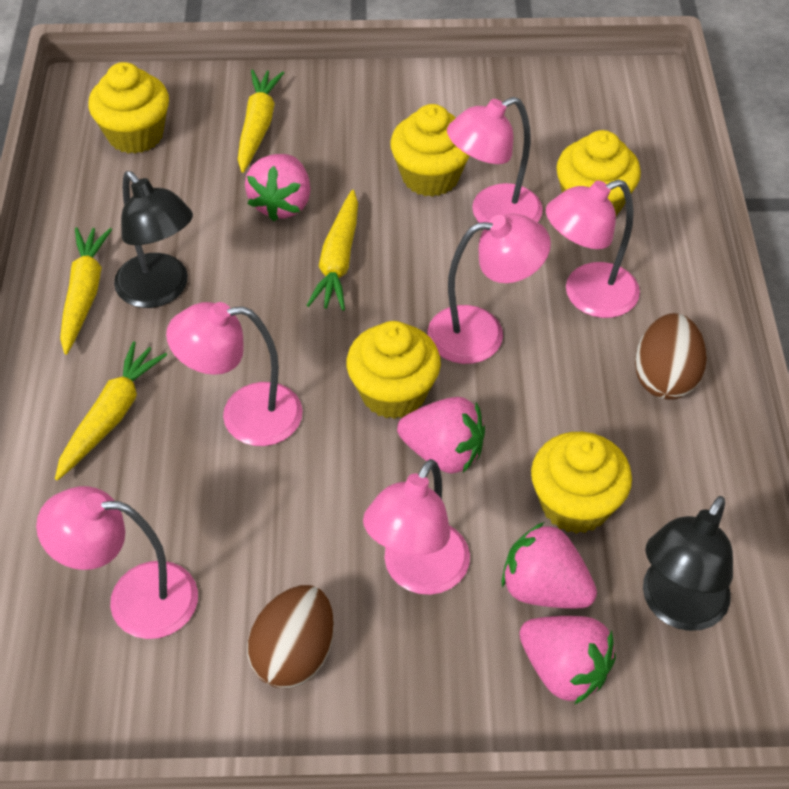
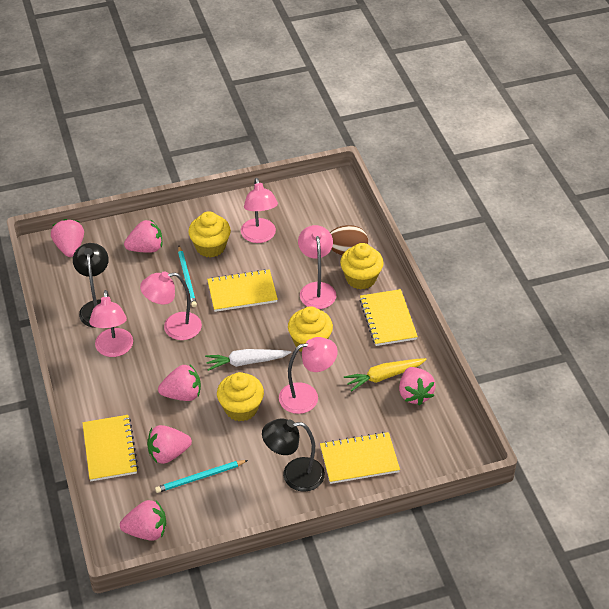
brown egg: 2 -> 1
pink lamp: 6 -> 5
pink strawberry: 4 -> 6
turquoise pencil: 0 -> 2
white carrot: 0 -> 1
yellow carrot: 4 -> 1
yellow cupcake: 5 -> 4
yellow notebook: 0 -> 4

